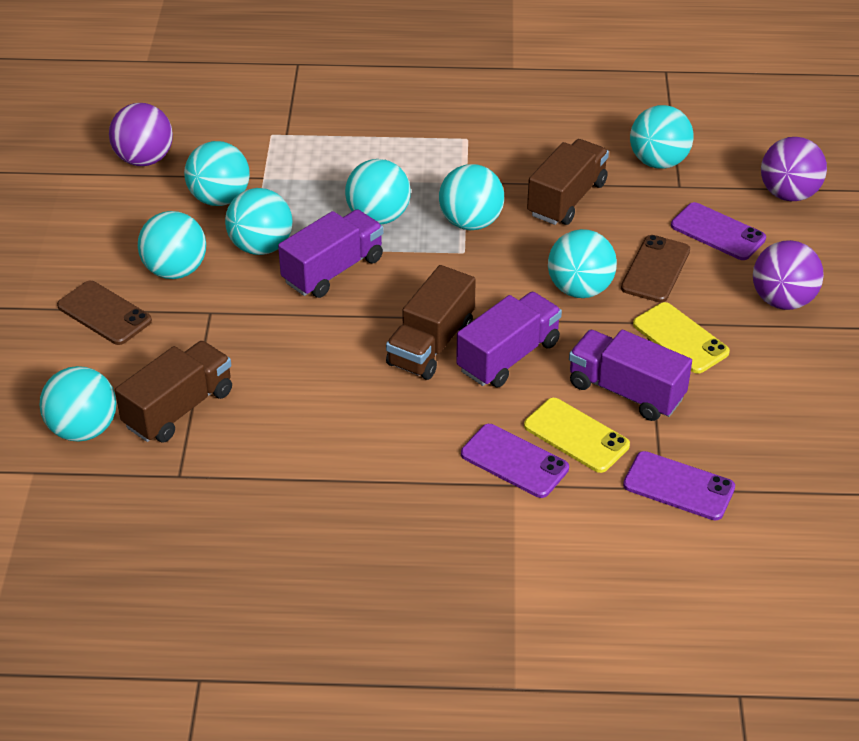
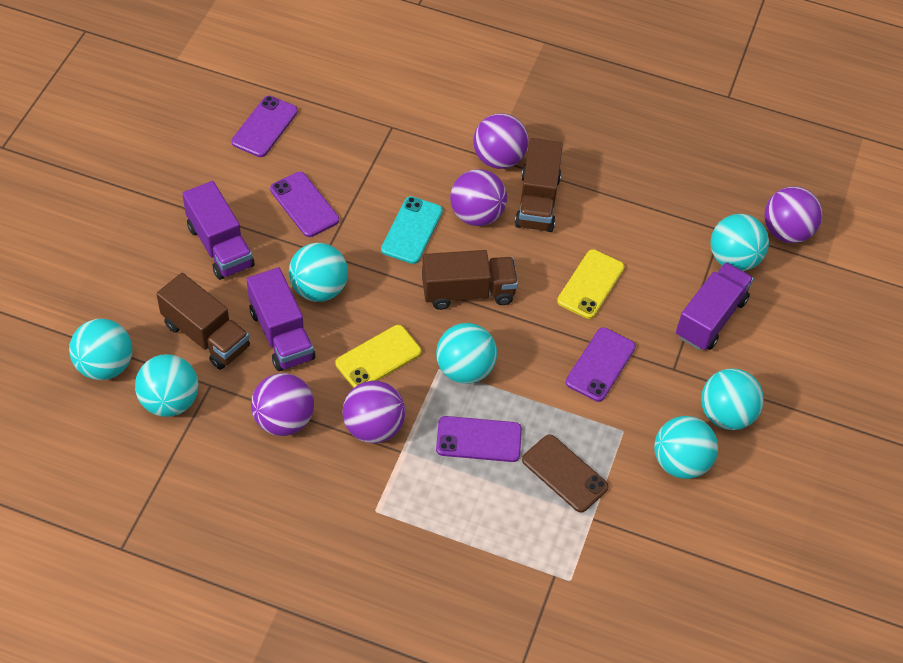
brown phone: 2 -> 1
purple ball: 3 -> 5
purple phone: 3 -> 4
turquoise ball: 8 -> 7
turquoise phone: 0 -> 1

